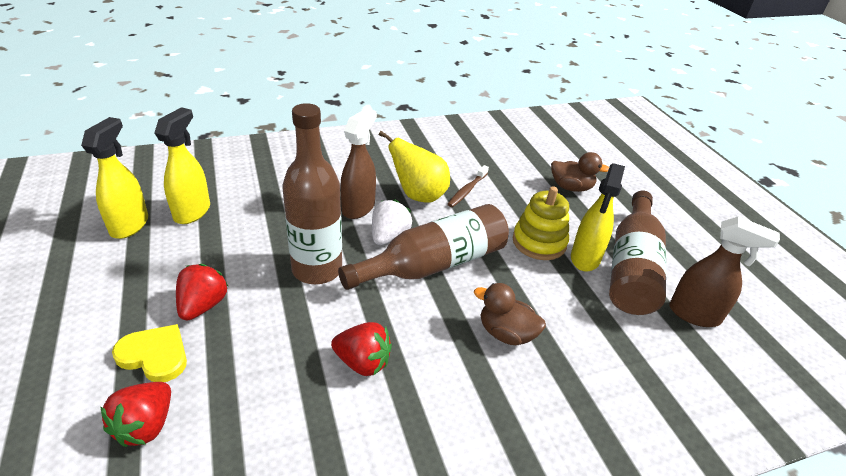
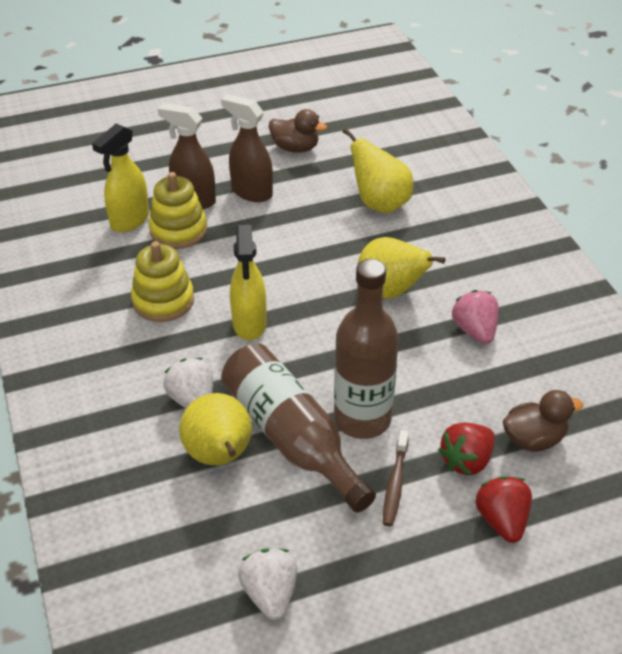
brown bottle: 3 -> 2
pink strawberry: 0 -> 1
red strawberry: 3 -> 2
white strawberry: 1 -> 2
yellow heart: 1 -> 0
yellow pear: 1 -> 3
yellow spray bottle: 3 -> 2
yellow stacking toy: 1 -> 2

